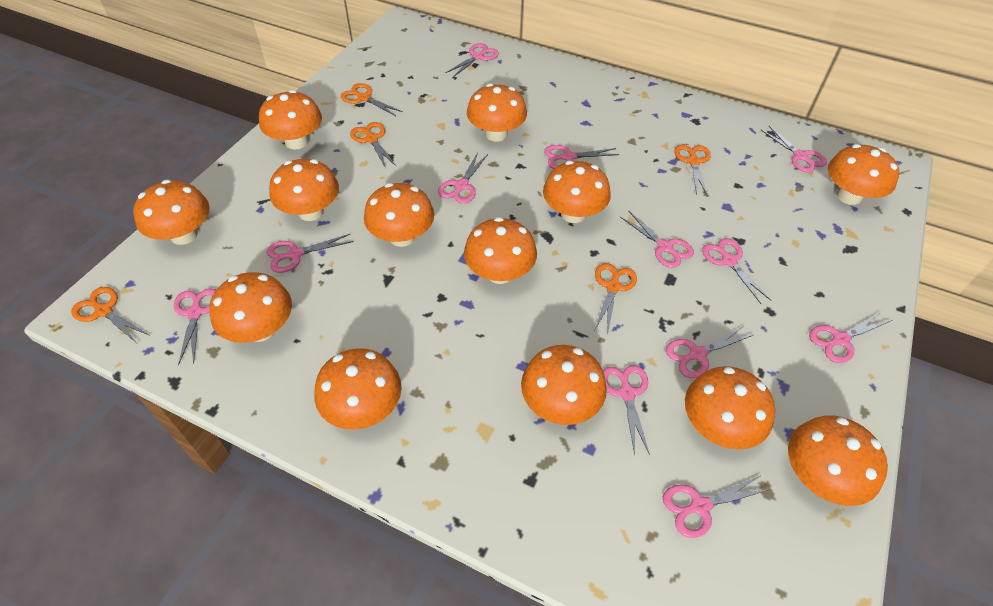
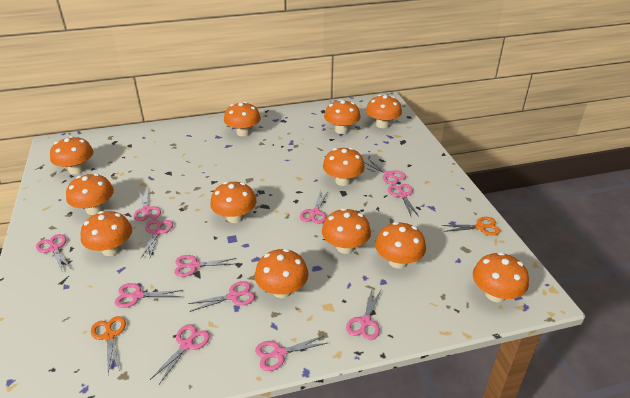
orange mushroom: 13 -> 12
orange scissors: 5 -> 2

